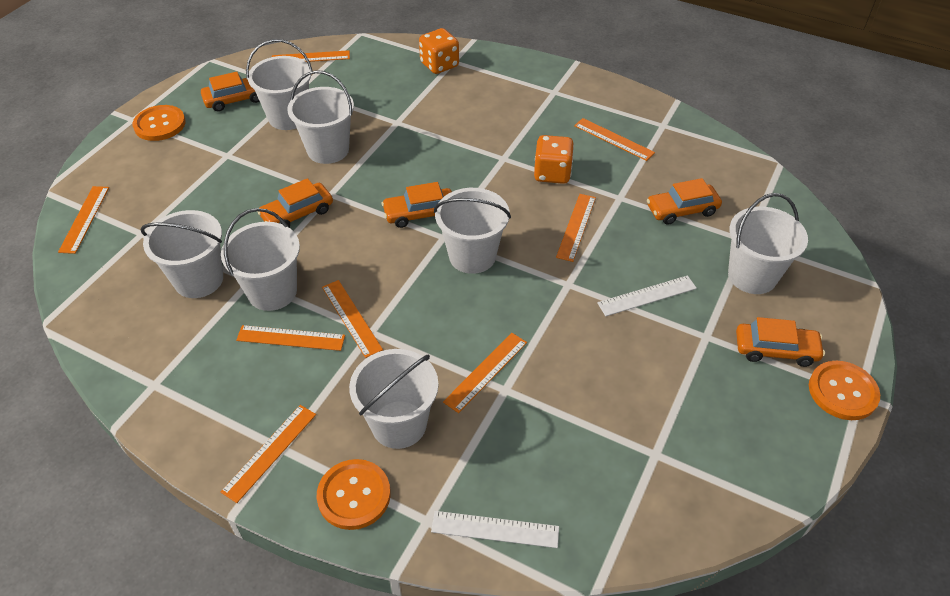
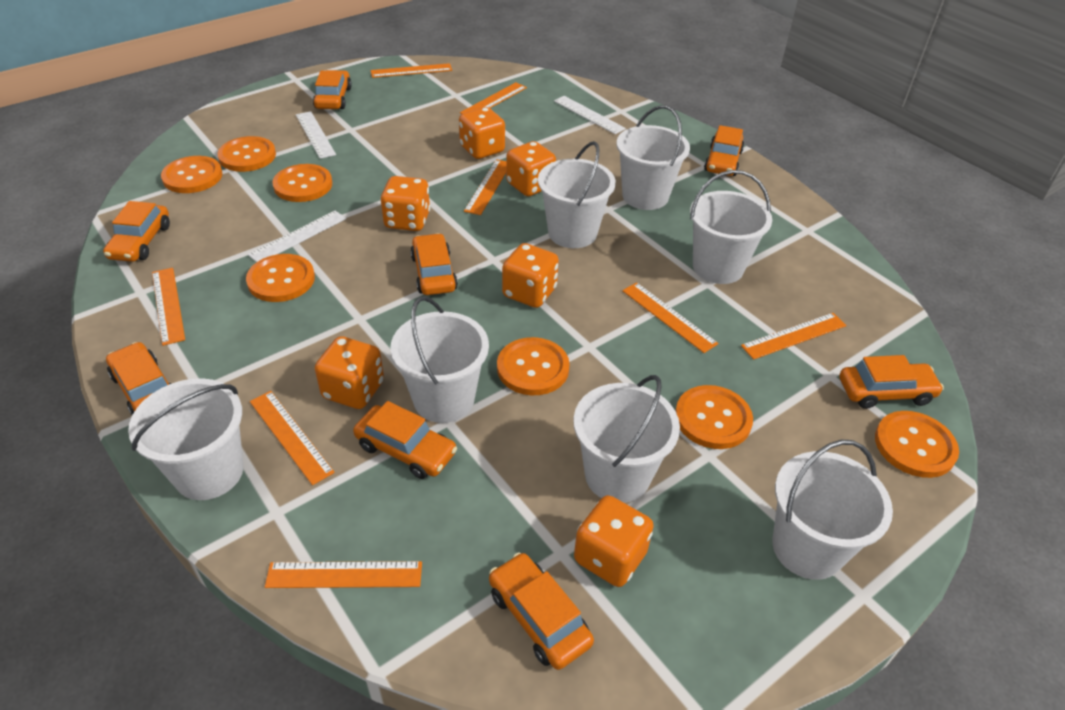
orange button: 3 -> 7
orange car: 5 -> 8
orange dice: 2 -> 6
white ruler: 2 -> 3

